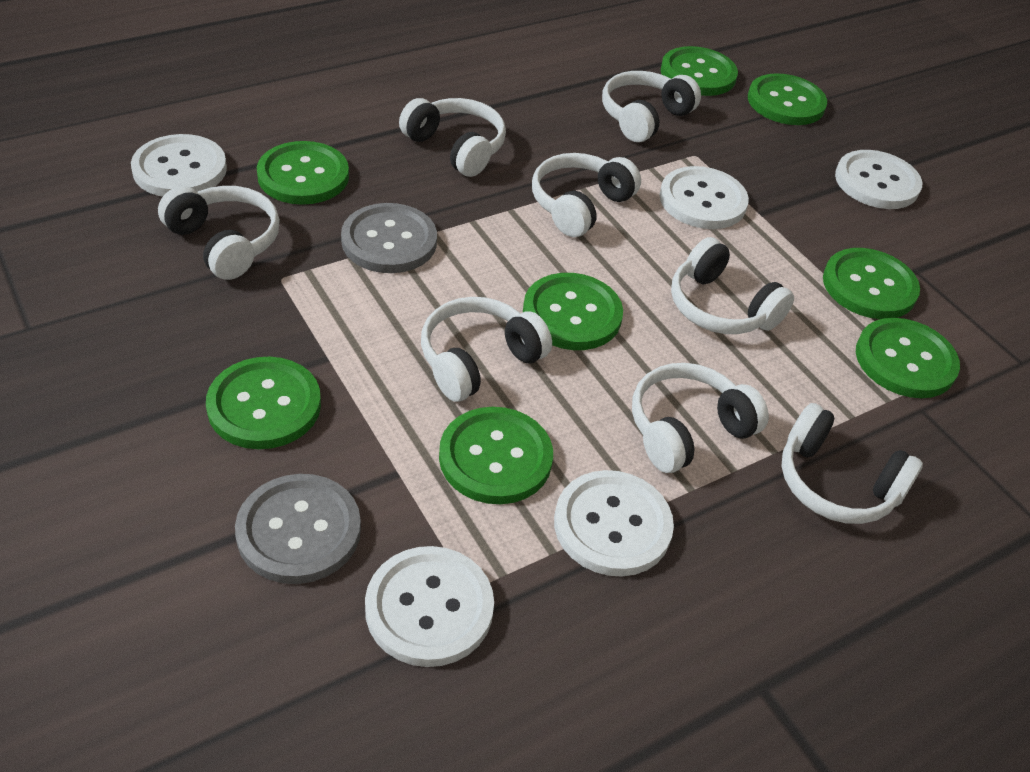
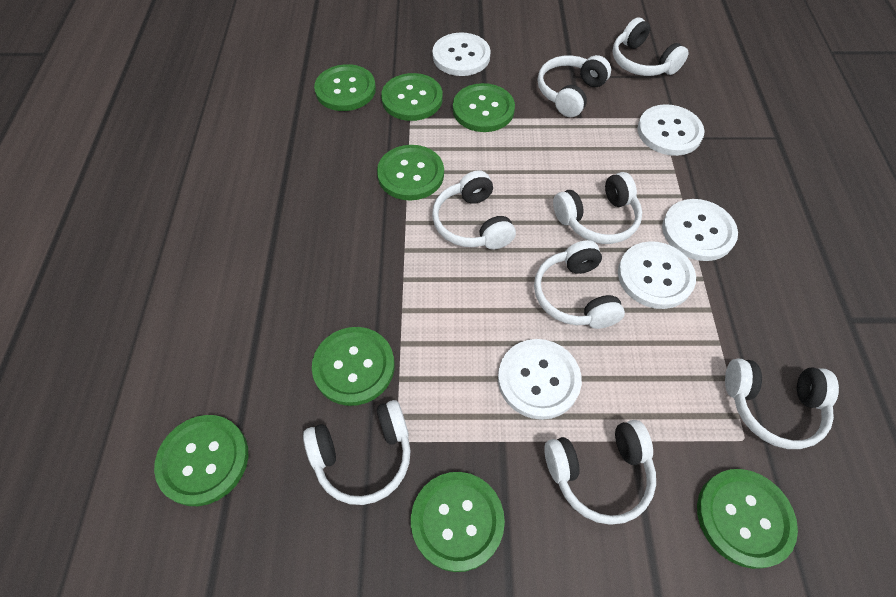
grey button: 2 -> 0

